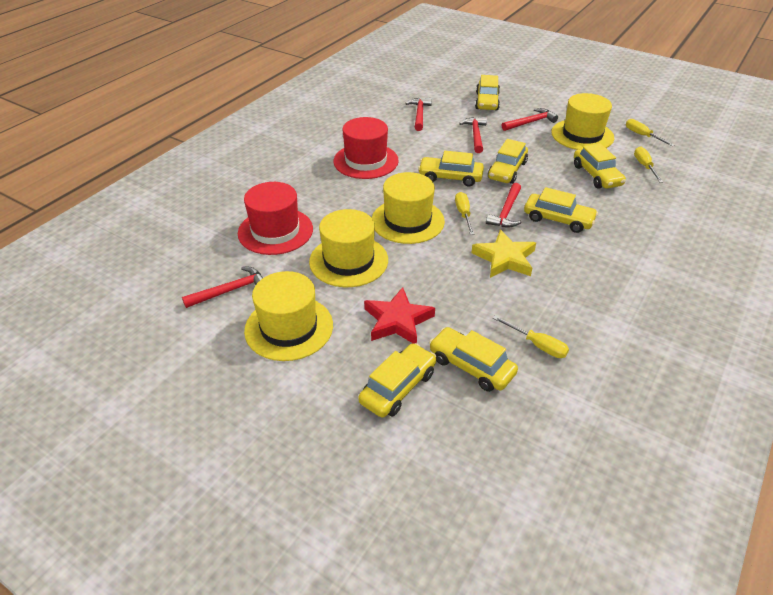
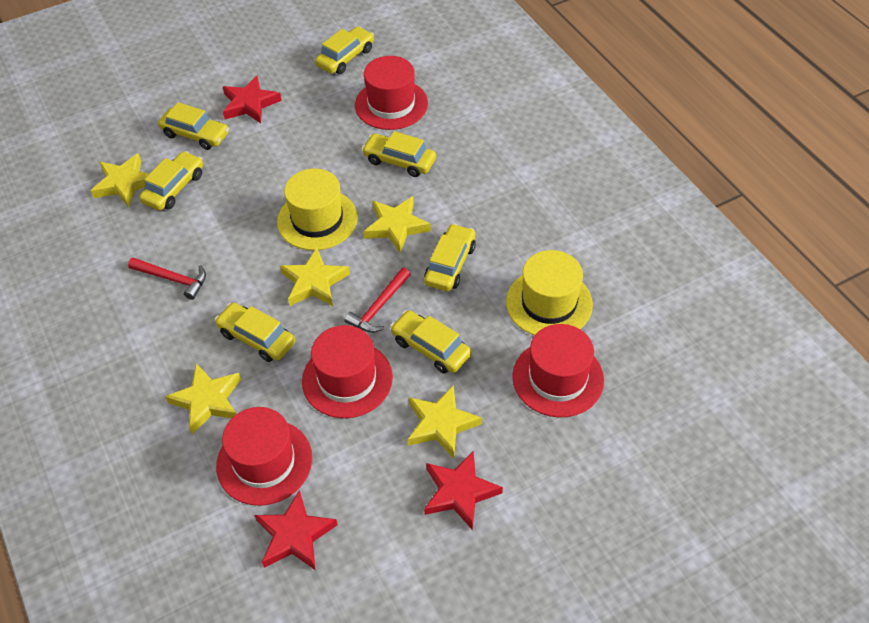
red hammer: 5 -> 2
red hat: 2 -> 4
red star: 1 -> 3
yellow hat: 4 -> 2
yellow screwdriver: 4 -> 0
yellow star: 1 -> 5

